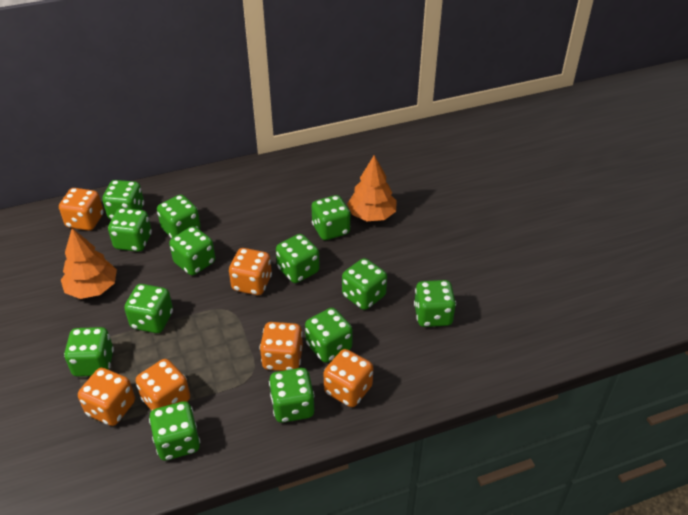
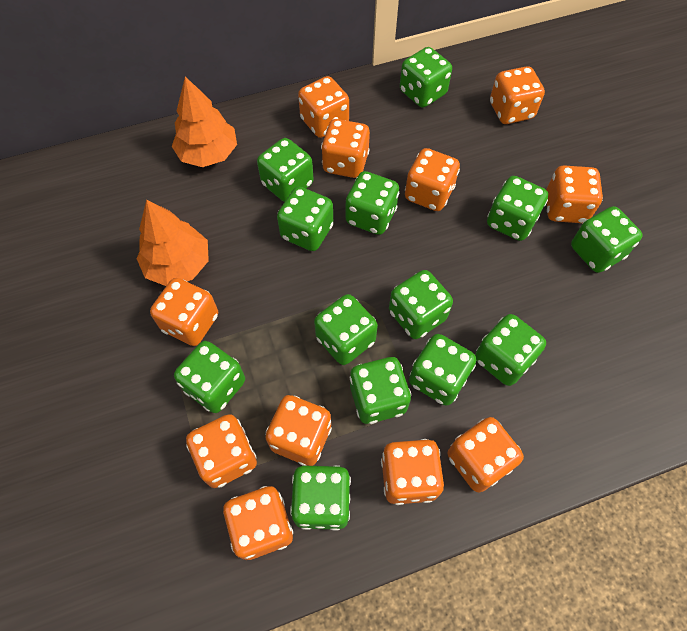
orange dice: 6 -> 11

